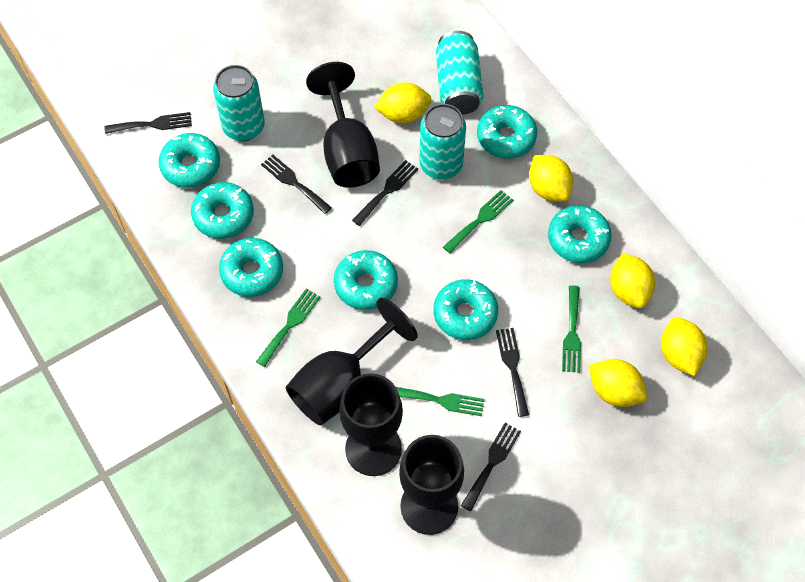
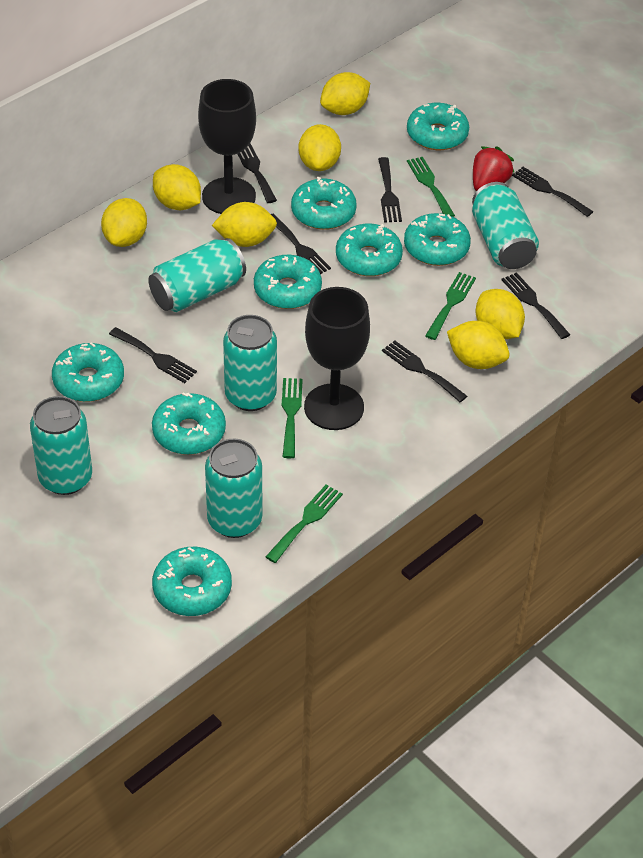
black fork: 5 -> 7
black goblet: 4 -> 2
red strawberry: 0 -> 1
turquoise can: 3 -> 5
turquoise donut: 7 -> 8
yellow lemon: 5 -> 7

